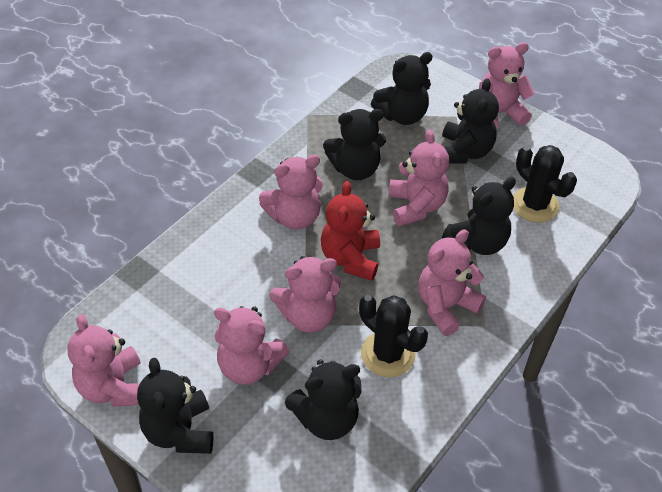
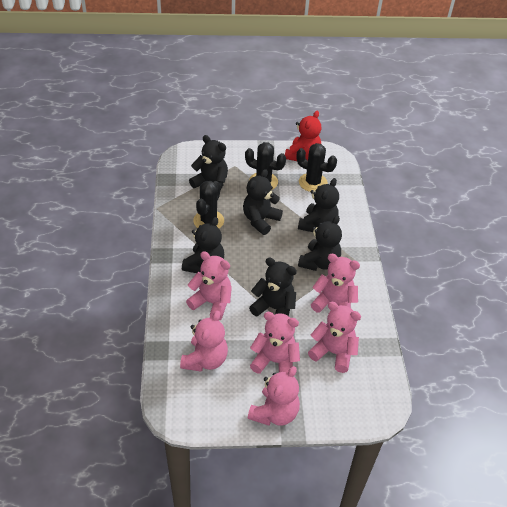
black cactus: 2 -> 3
pink teddy bear: 7 -> 6

